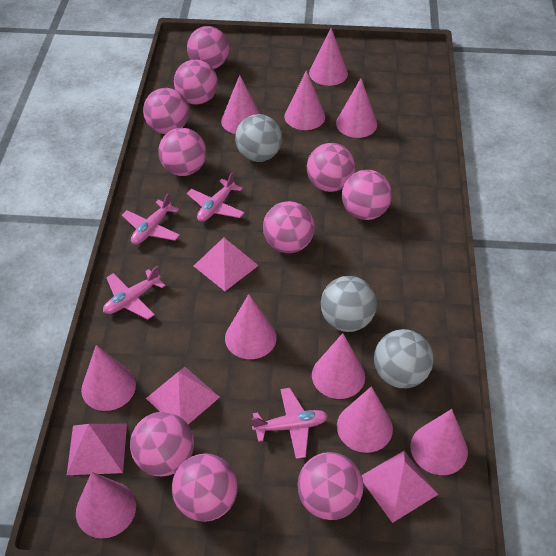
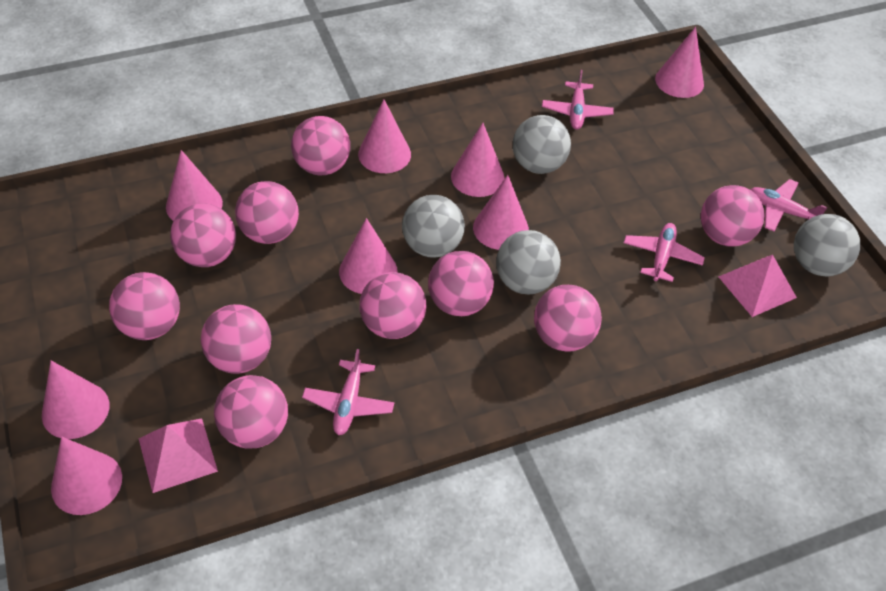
grey ball: 3 -> 4
pink cone: 10 -> 8
pink pyramid: 4 -> 2

